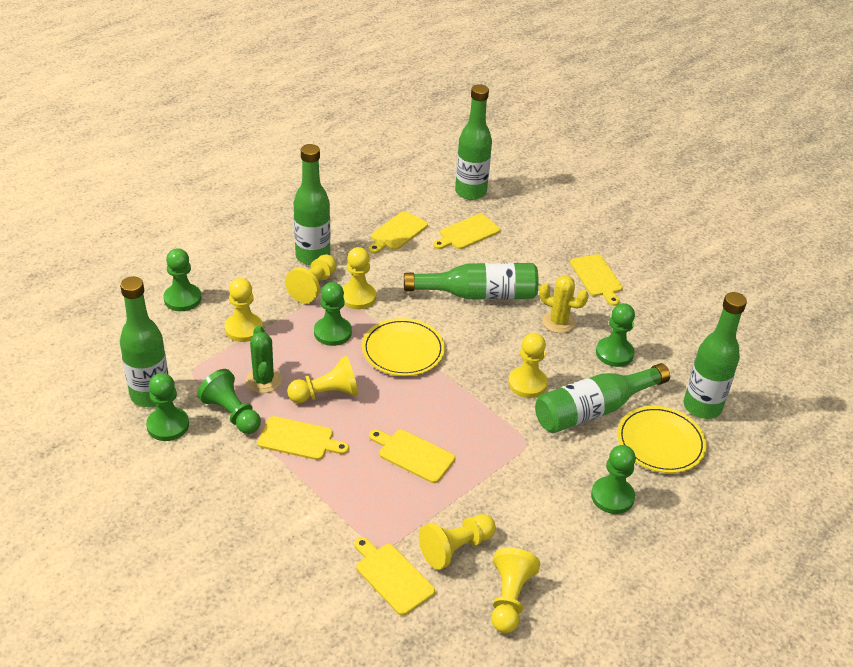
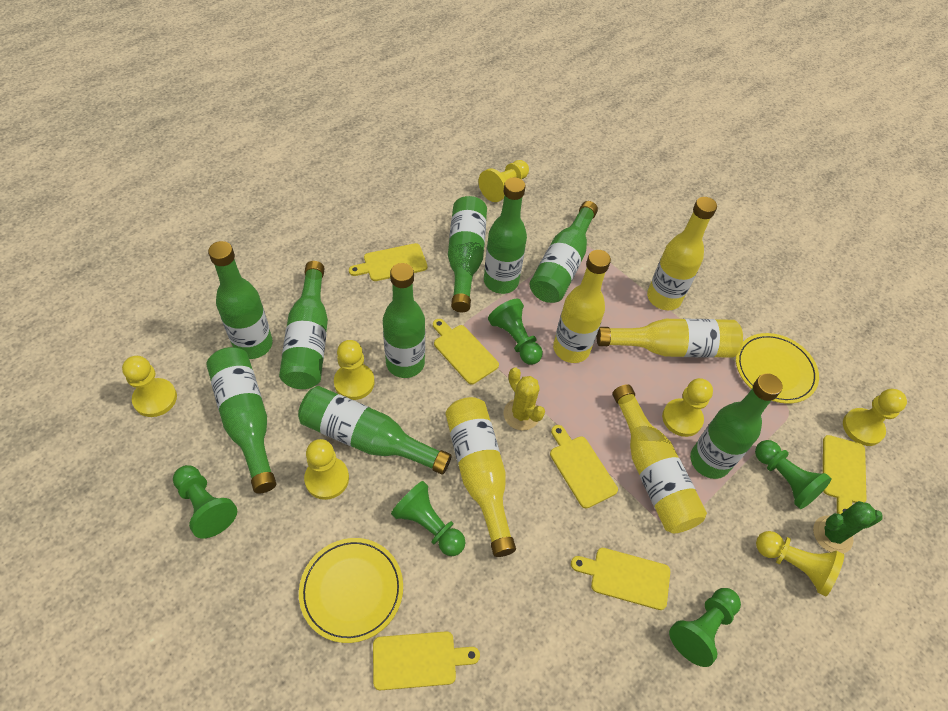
green bottle: 6 -> 9
green pawn: 6 -> 5
yellow bottle: 0 -> 5

